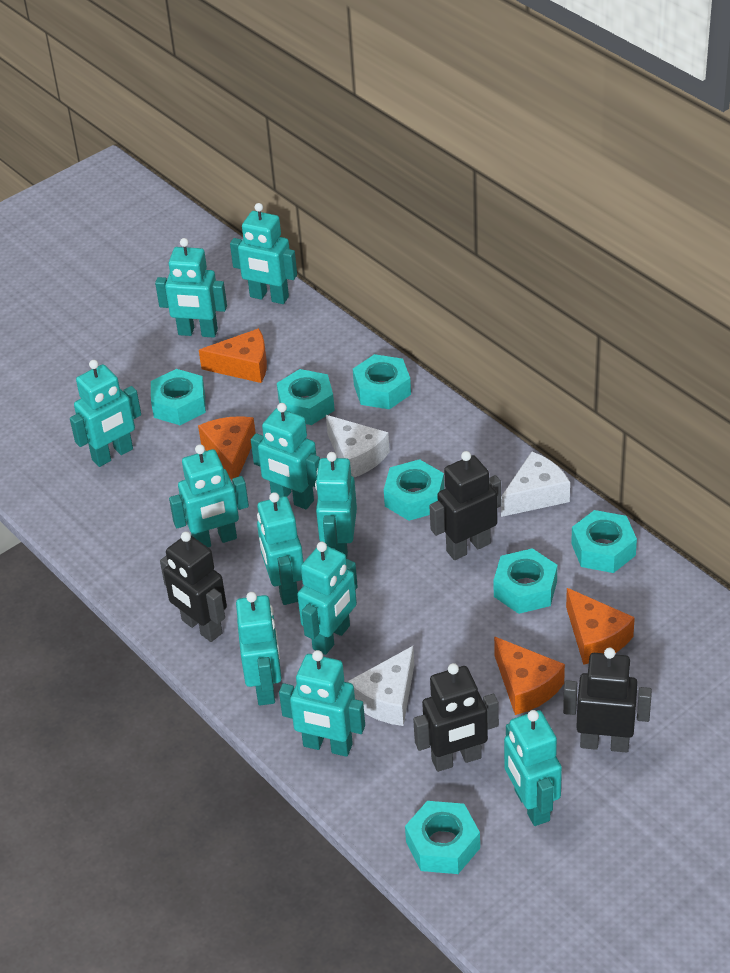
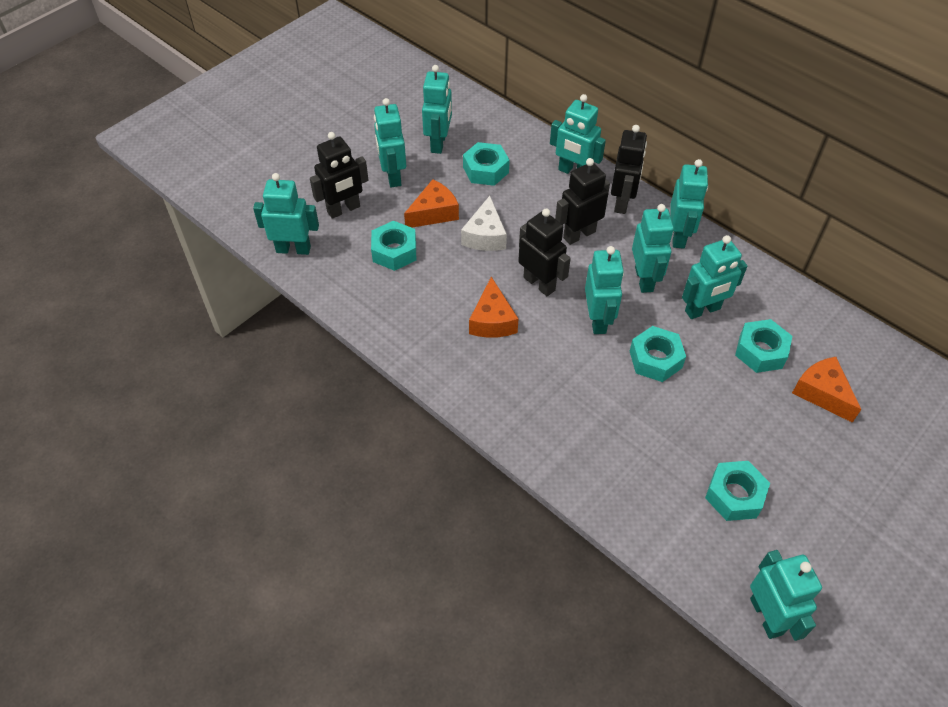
orange cheese: 4 -> 3
turquoise nut: 7 -> 5
turquoise robot: 11 -> 9
white cheese: 3 -> 1

